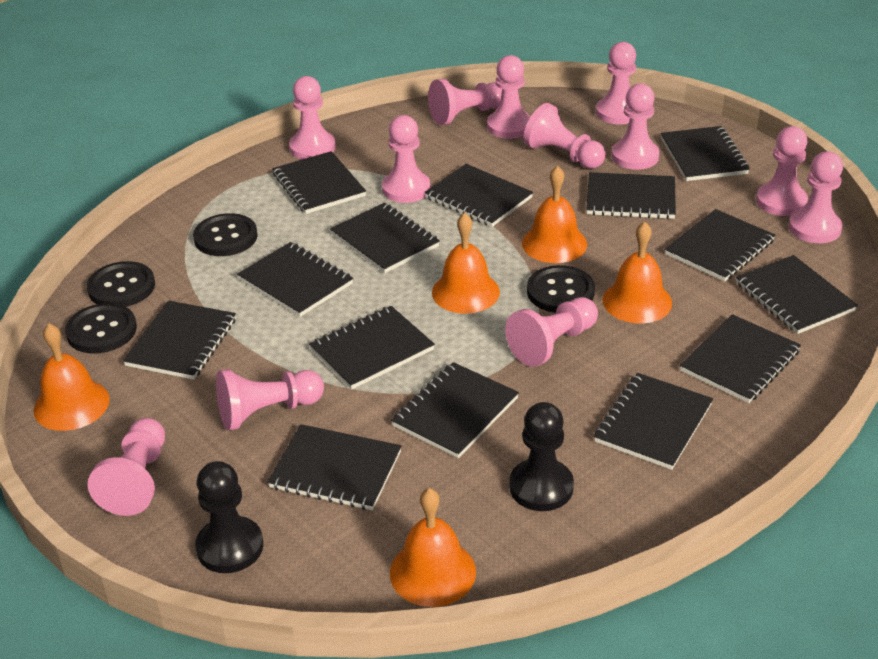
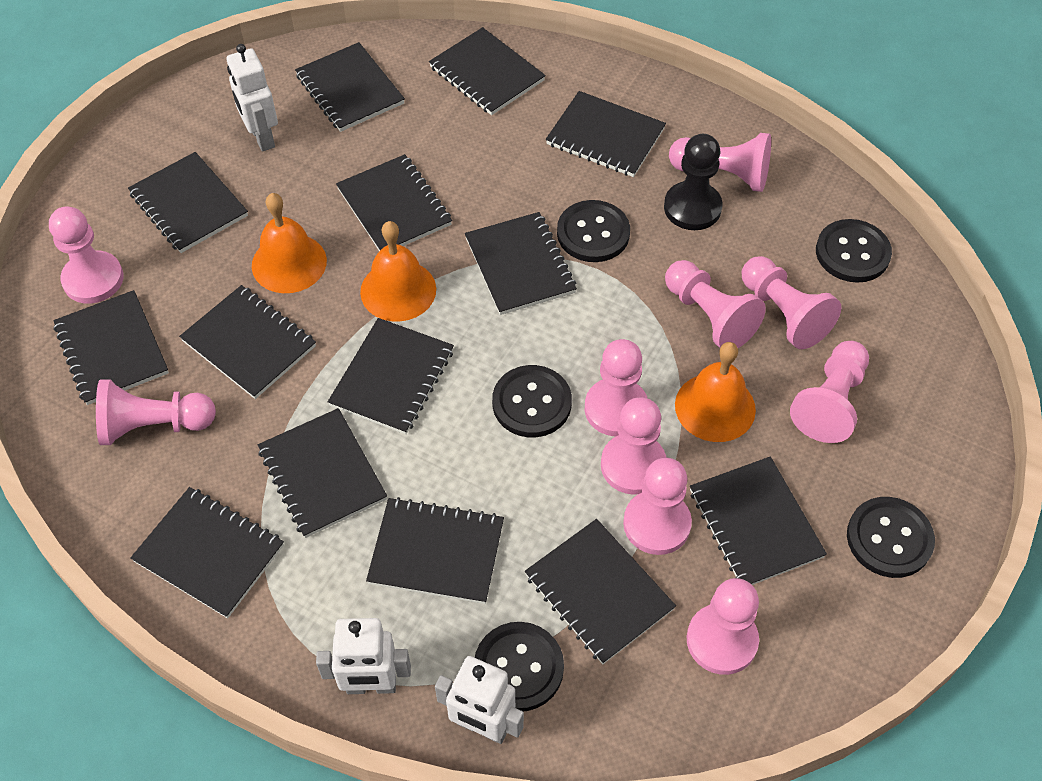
black button: 4 -> 5
black pawn: 2 -> 1
orange bell: 5 -> 3
pink pawn: 12 -> 10
white robot: 0 -> 3

